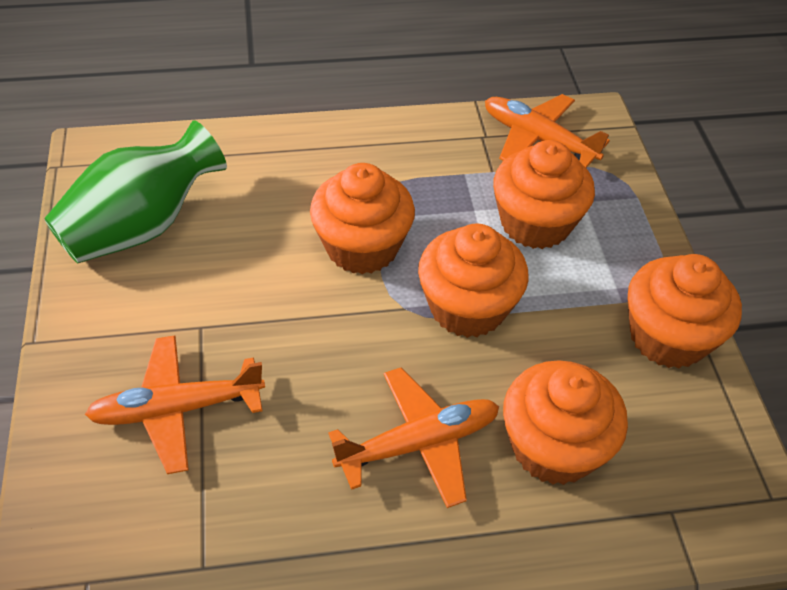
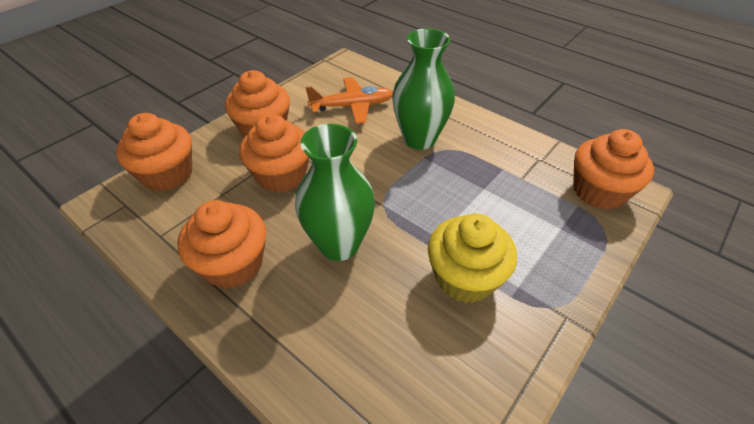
green vase: 1 -> 2
orange plane: 3 -> 1
yellow cupcake: 0 -> 1

